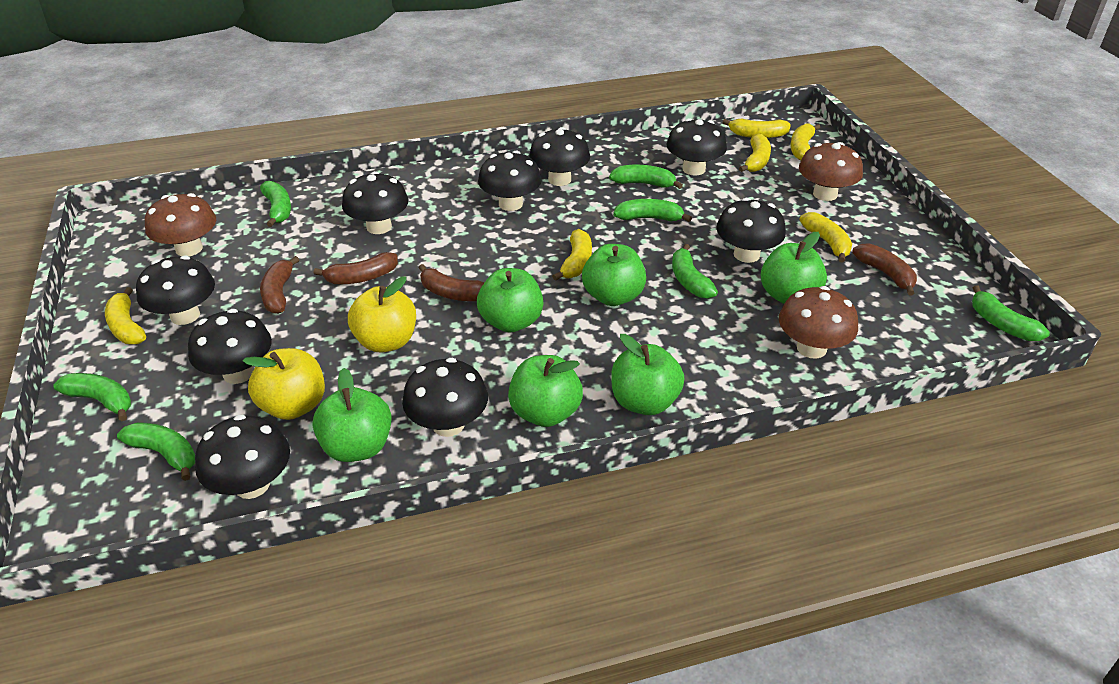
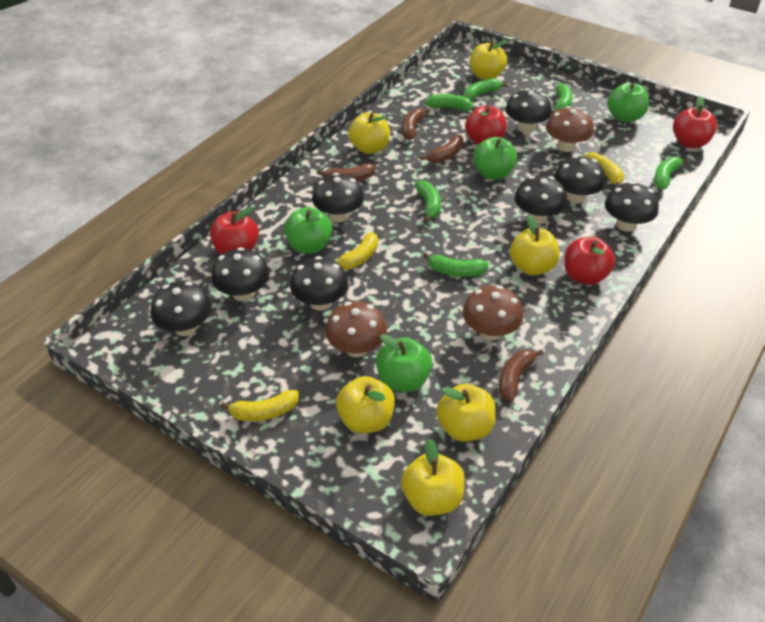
black mushroom: 9 -> 8
green apple: 6 -> 4
green banana: 7 -> 6
red apple: 0 -> 4
yellow apple: 2 -> 6
yellow banana: 6 -> 3

